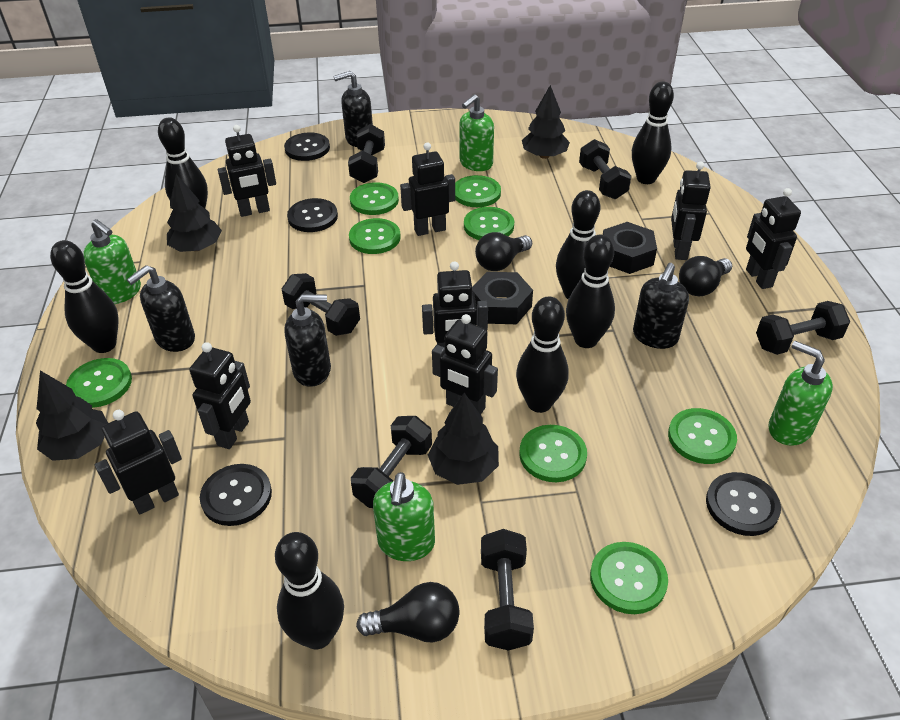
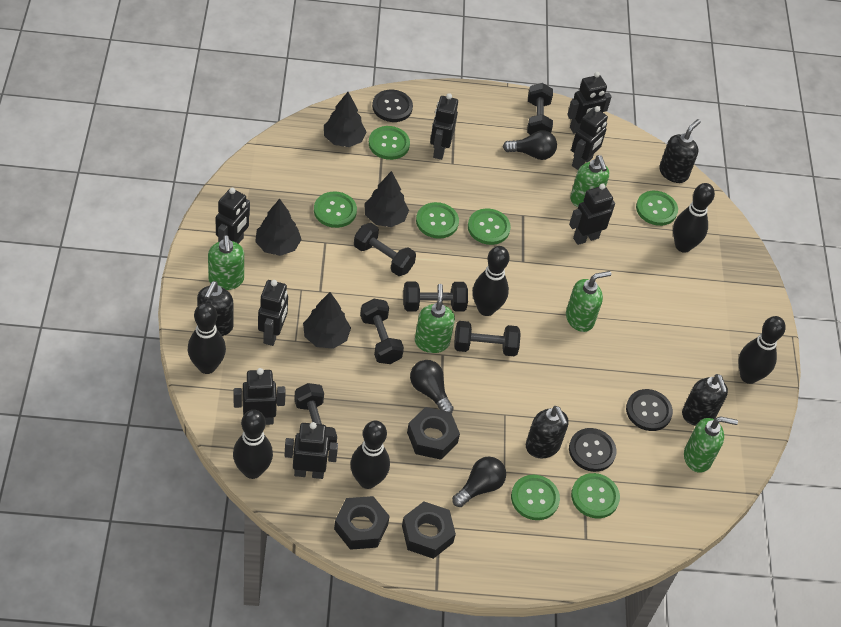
black bowling pin: 7 -> 6
black button: 4 -> 3
black nut: 2 -> 3
green button: 8 -> 7
green soap dispenser: 4 -> 5

